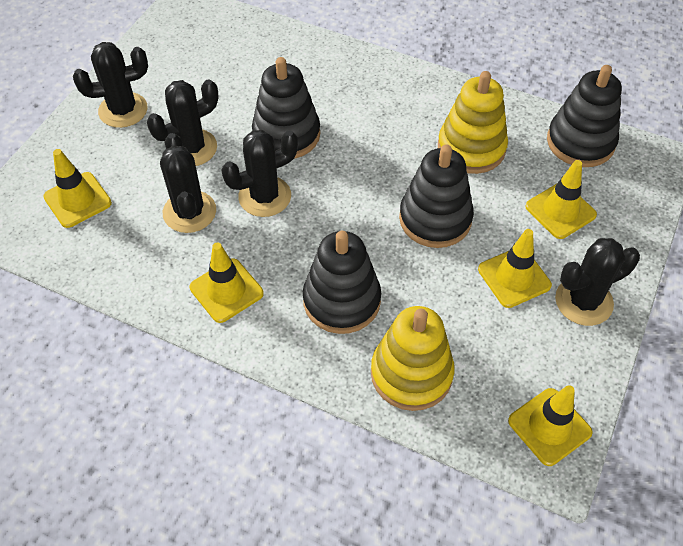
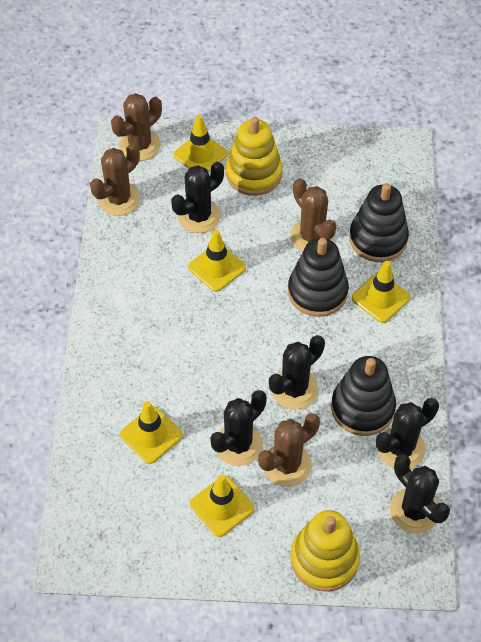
black stacking toy: 4 -> 3
brown cactus: 0 -> 4

